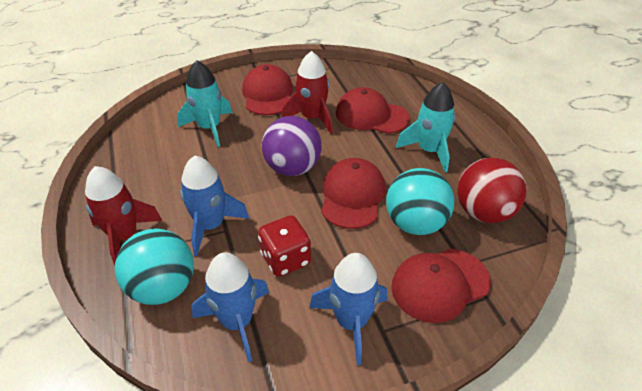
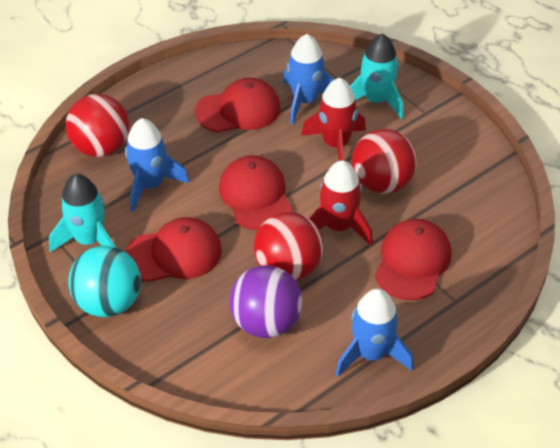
red ball: 1 -> 3
red dice: 1 -> 0
turquoise ball: 2 -> 1

